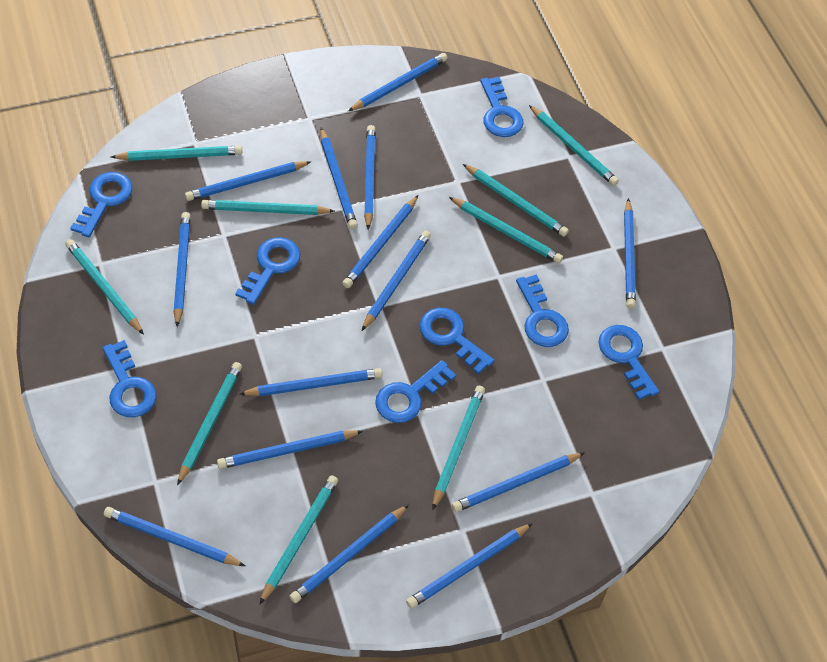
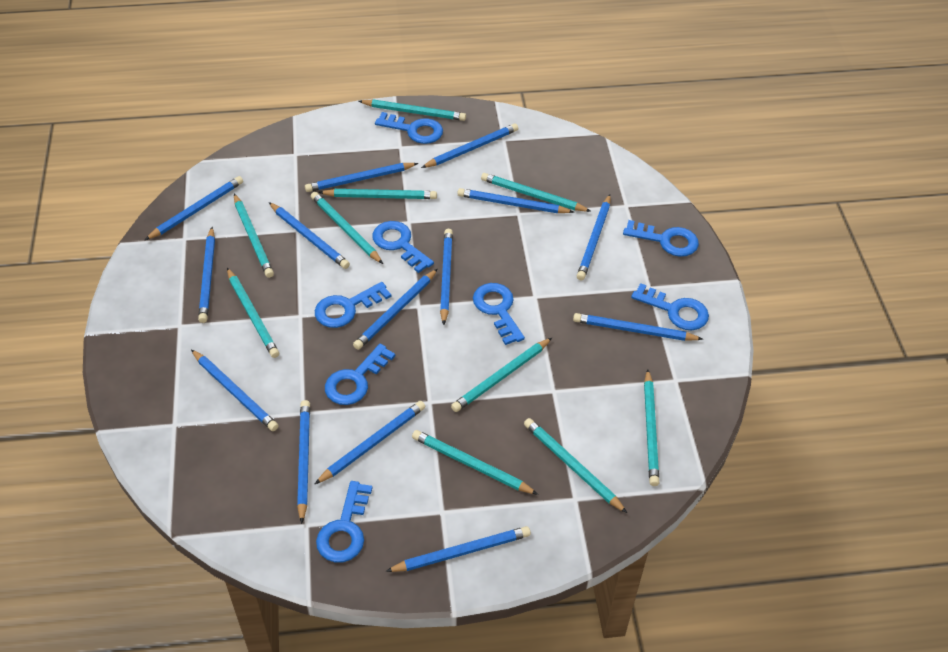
turquoise pencil: 9 -> 10

